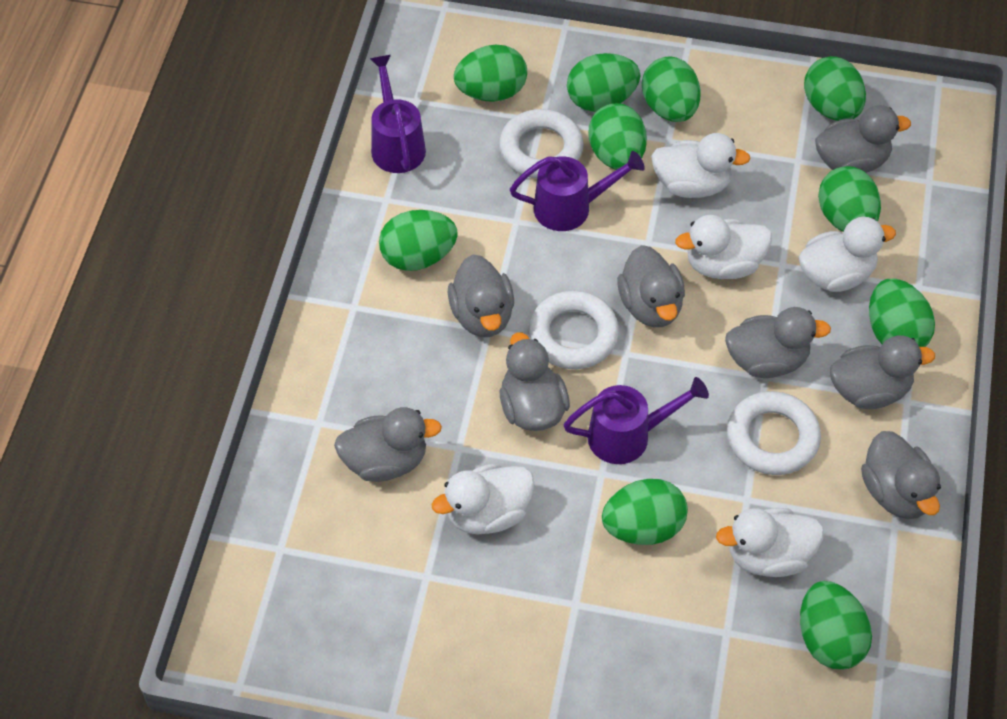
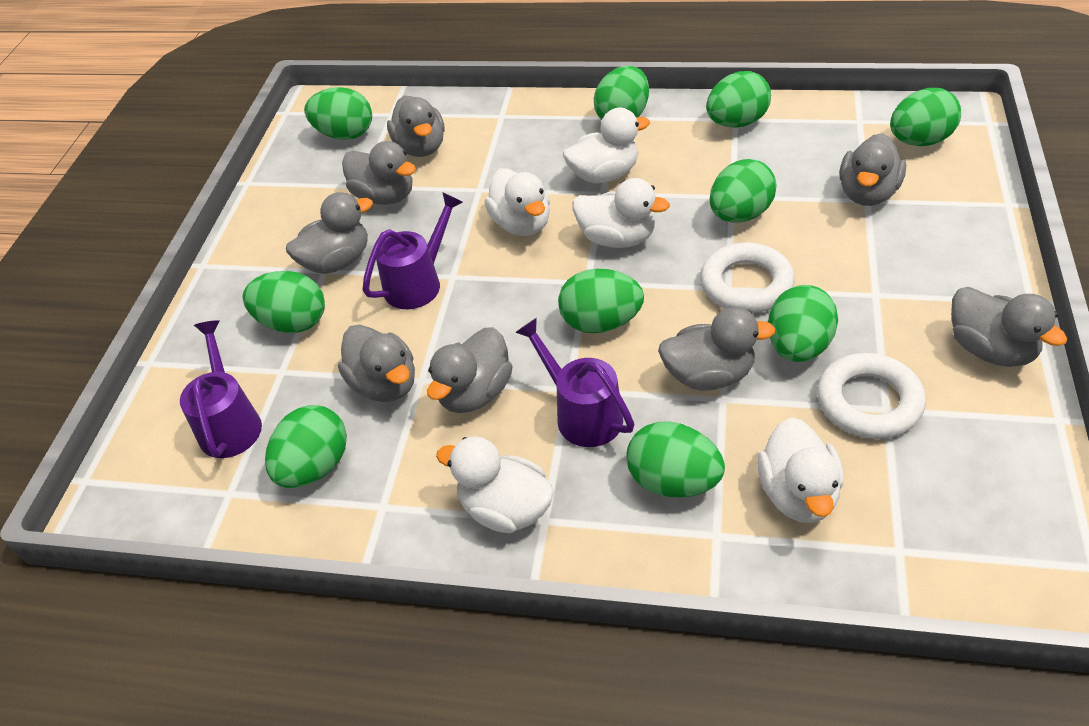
white ring: 3 -> 2

